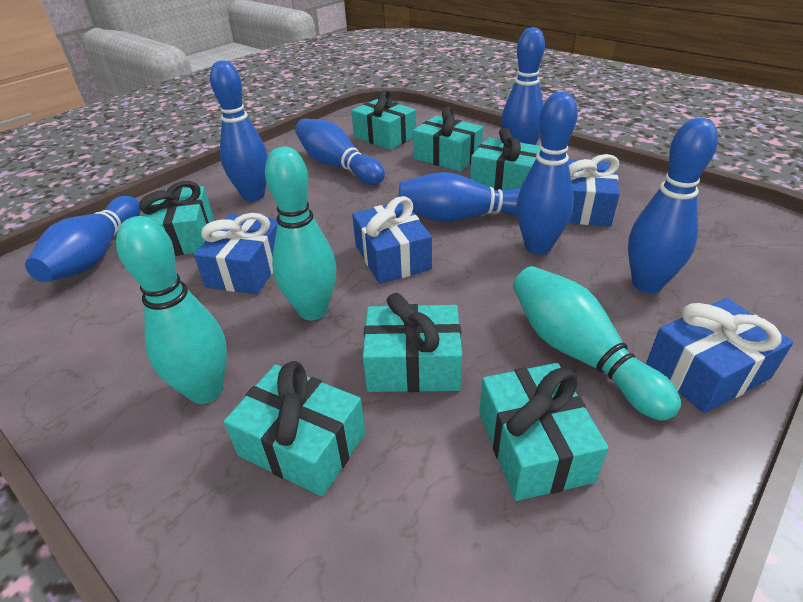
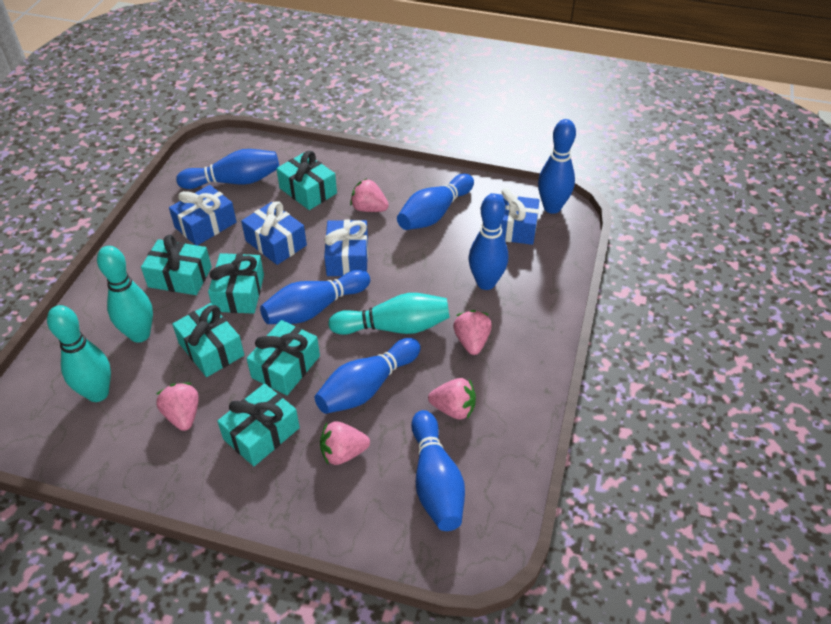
pink strawberry: 0 -> 5
turquoise gift: 7 -> 6

